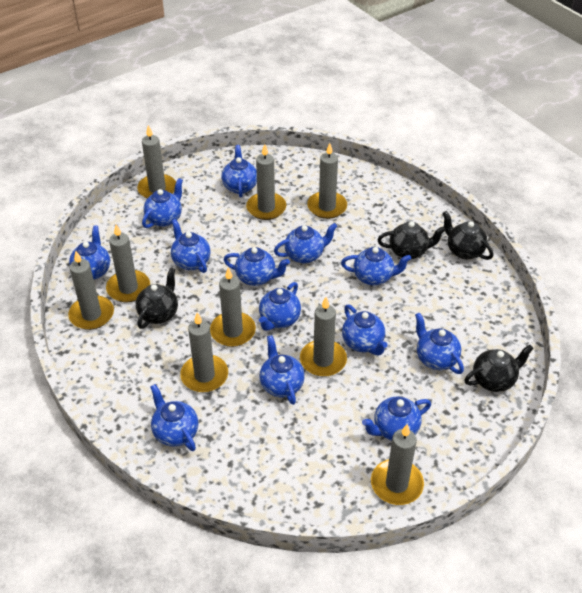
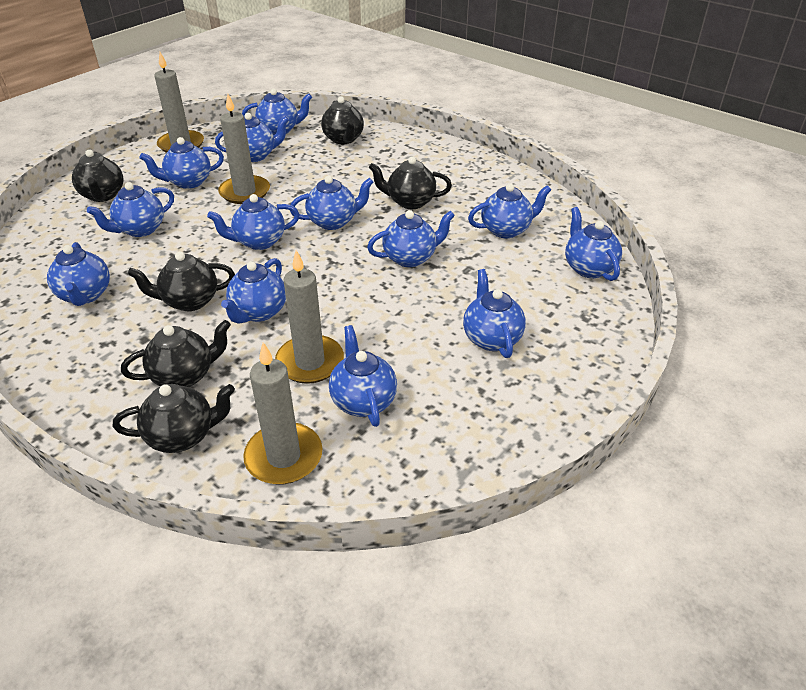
black teapot: 4 -> 6
grey candle: 9 -> 4

